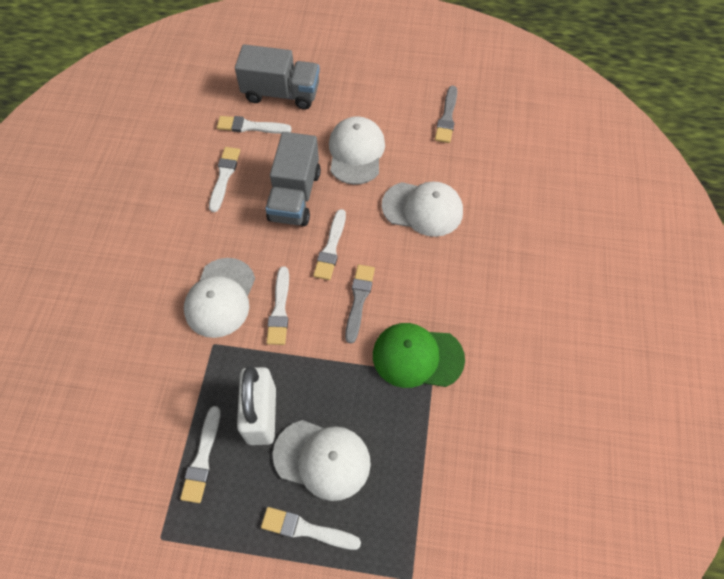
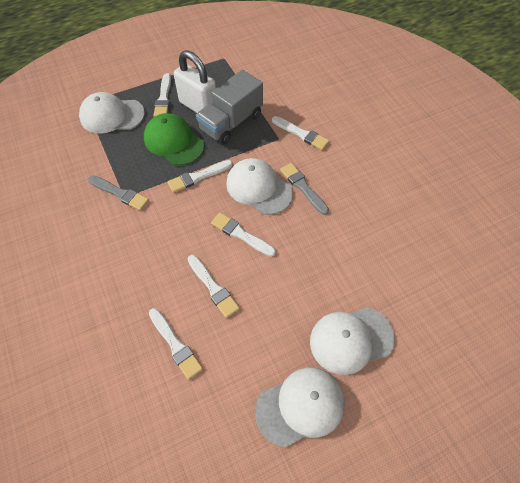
grey truck: 2 -> 1

